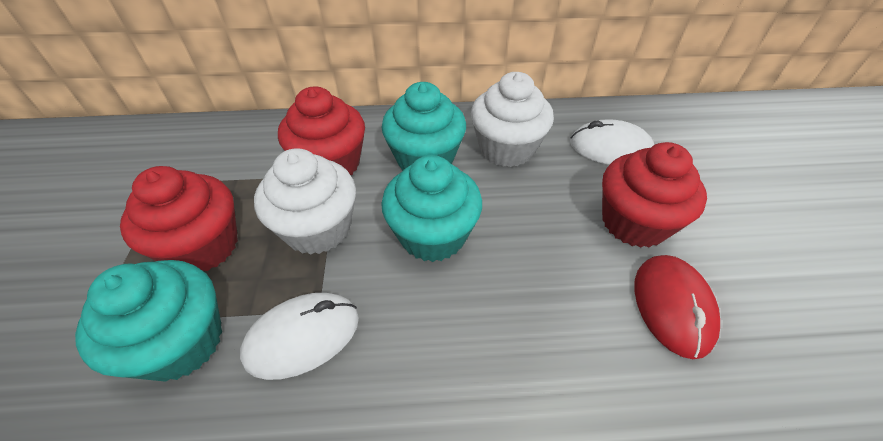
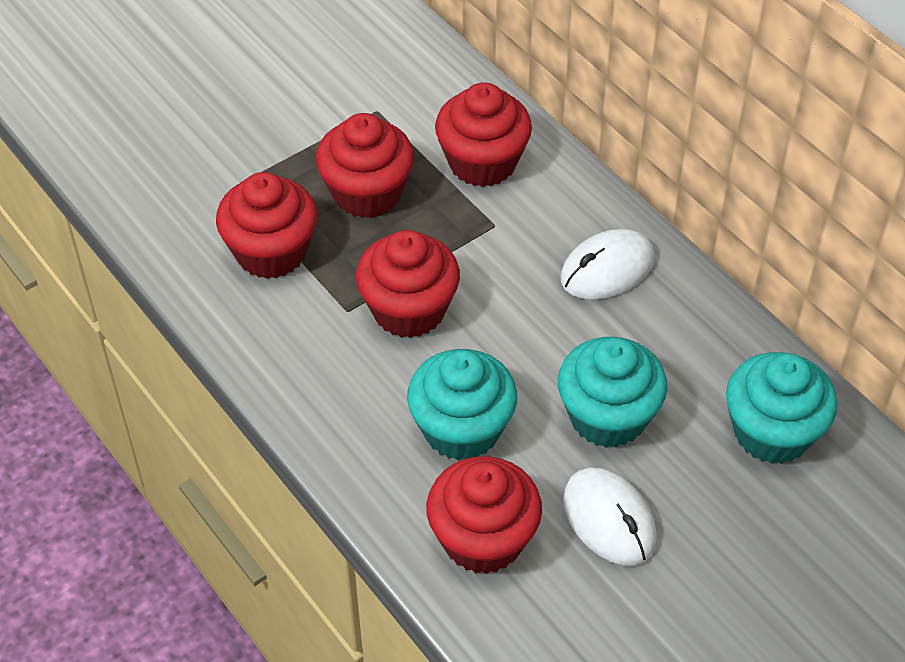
red cupcake: 3 -> 5
red mouse: 1 -> 0
white cupcake: 2 -> 0

